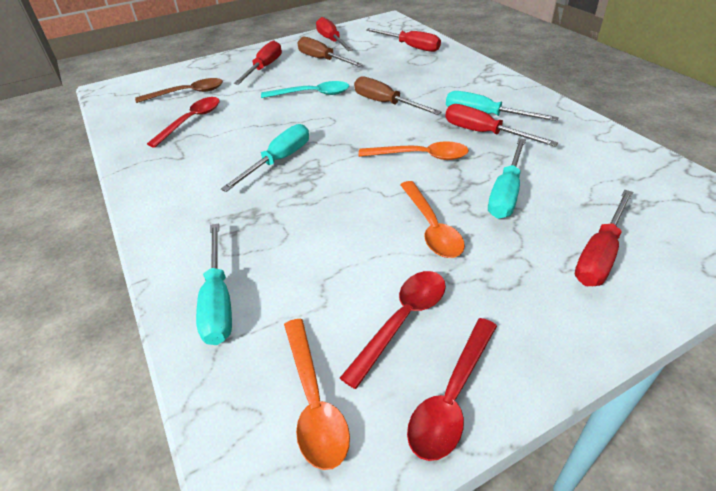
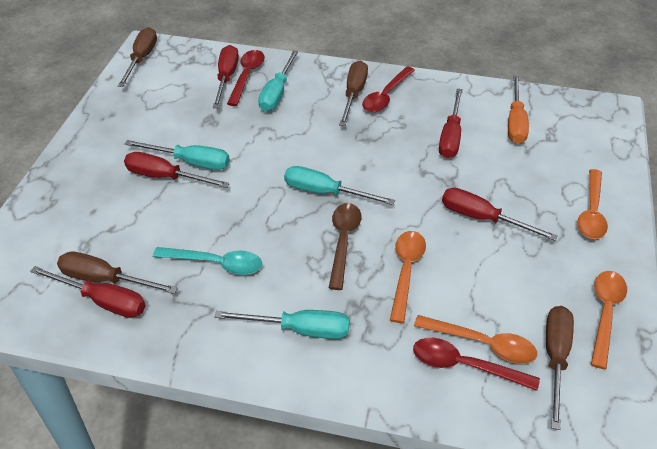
brown screwdriver: 2 -> 4
orange screwdriver: 0 -> 1
orange spoon: 3 -> 4

